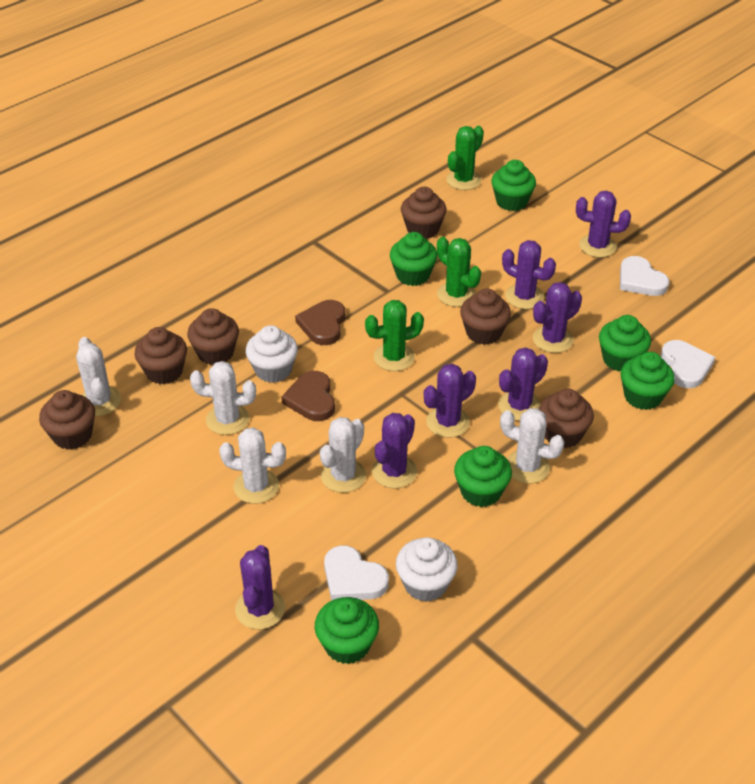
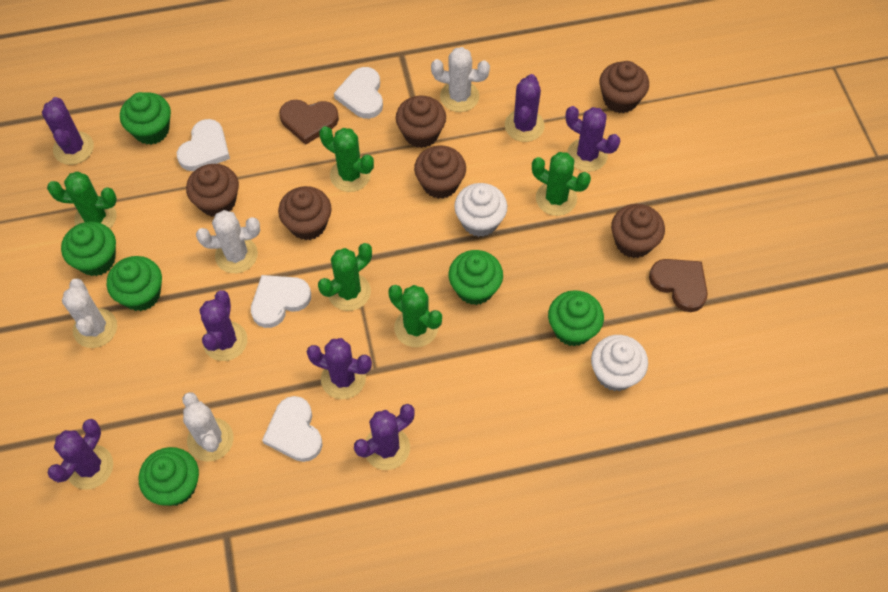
green cactus: 3 -> 5
white cactus: 5 -> 4
white heart: 3 -> 4

